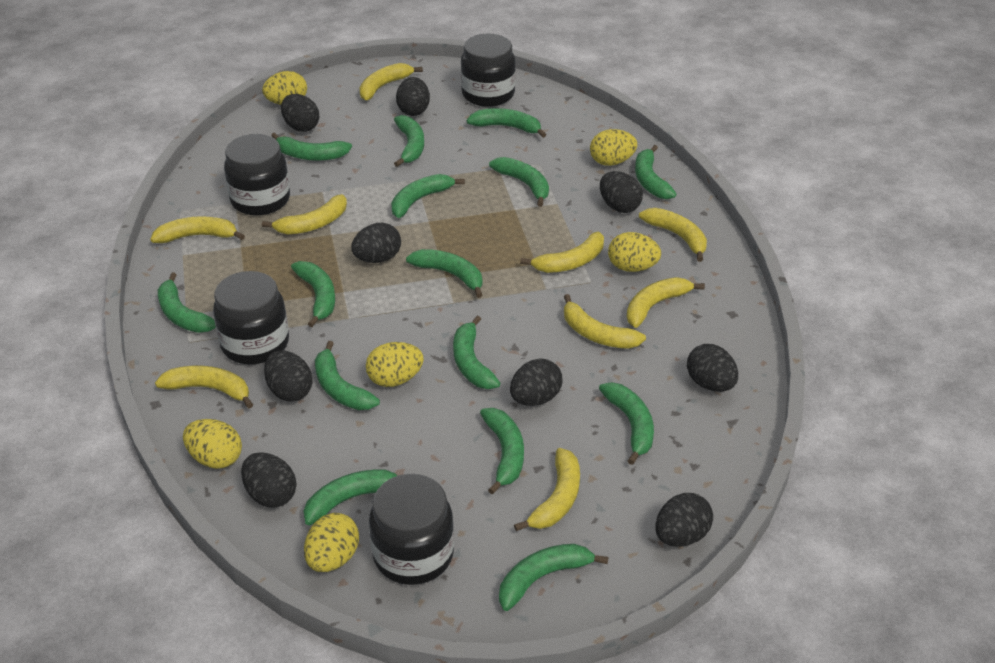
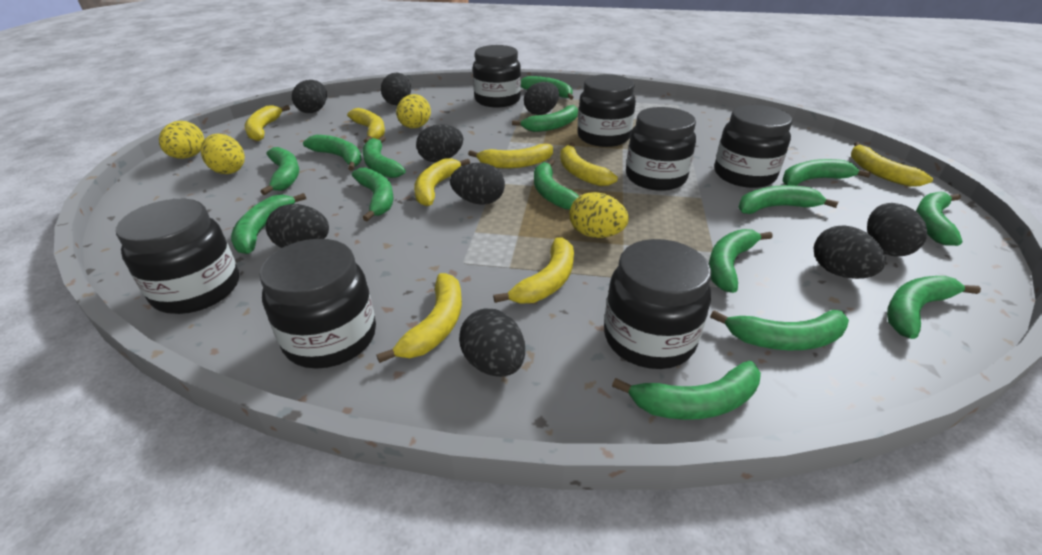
black jar: 4 -> 7
yellow banana: 9 -> 8
yellow egg: 6 -> 4

